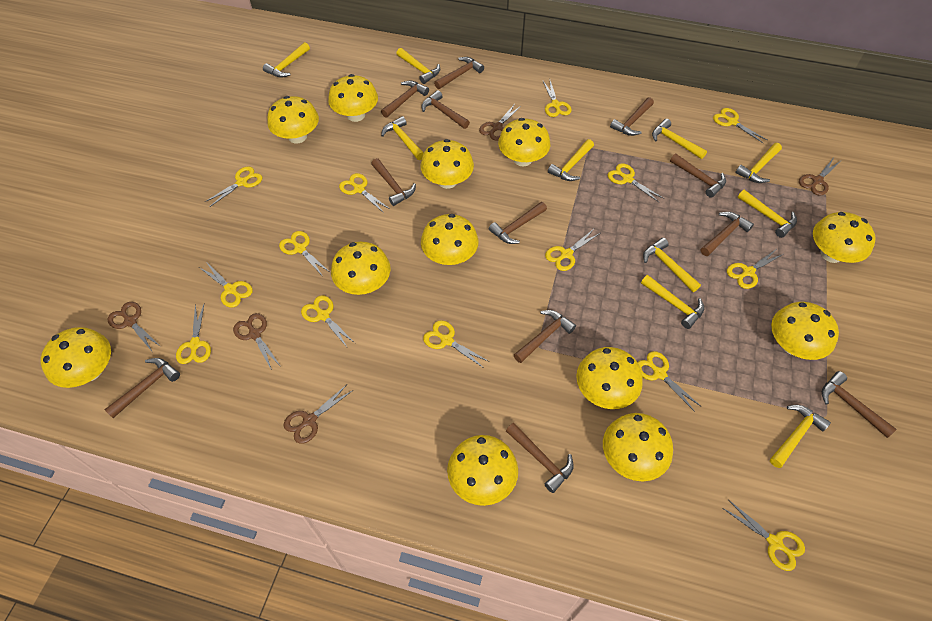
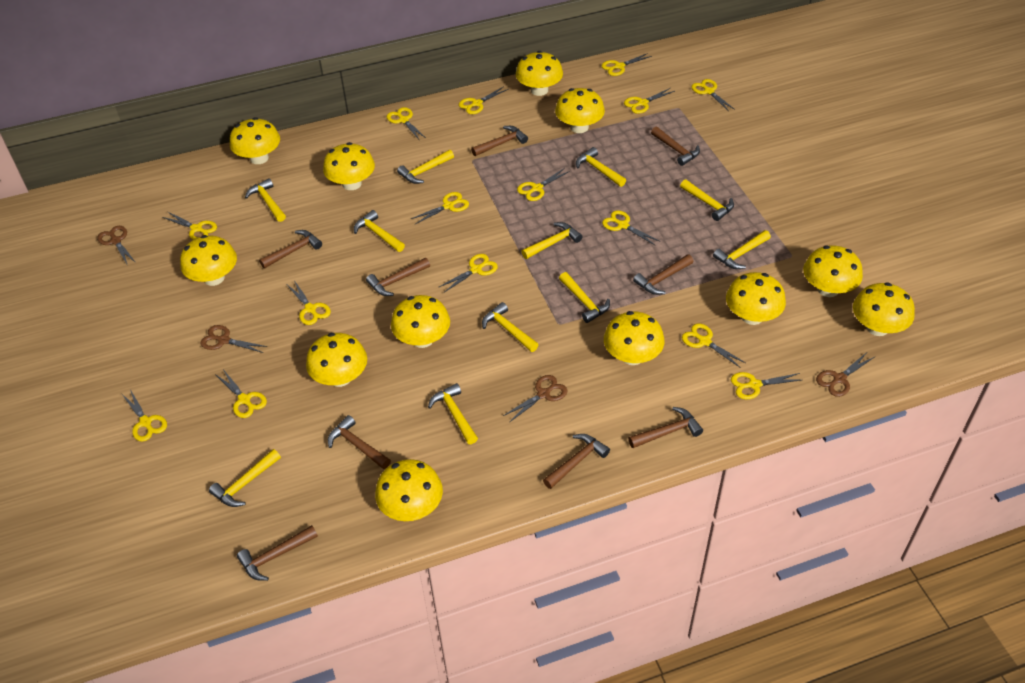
brown hammer: 12 -> 9
brown scissors: 5 -> 4
yellow hammer: 10 -> 11
yellow scissors: 14 -> 15

